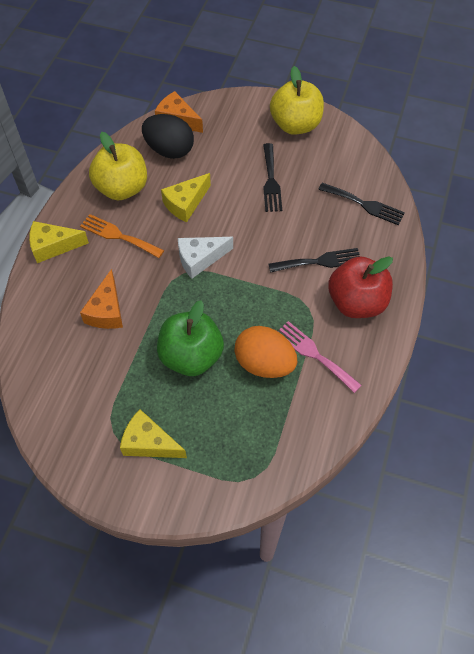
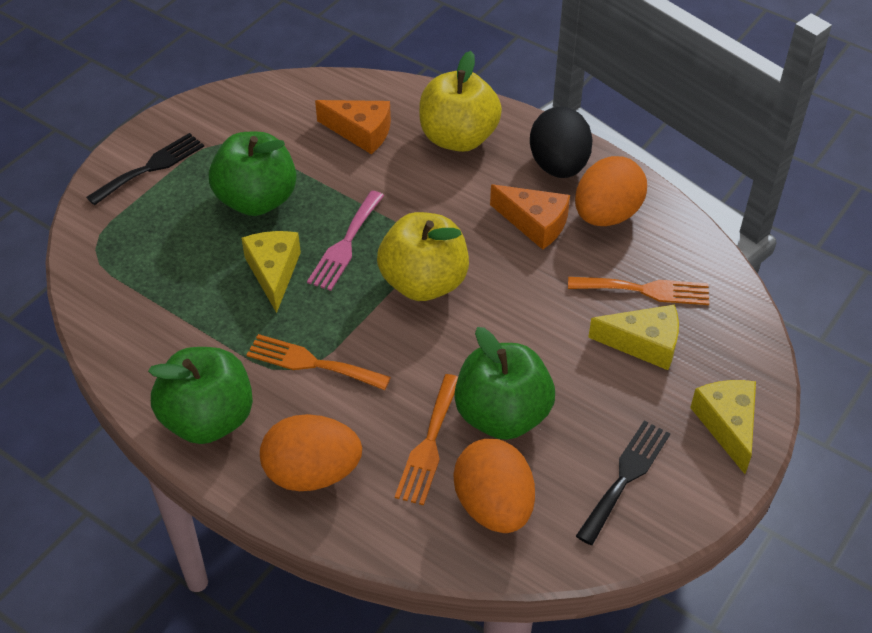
black fork: 3 -> 2
green apple: 1 -> 3
orange egg: 1 -> 3
orange fork: 1 -> 3
red apple: 1 -> 0
white cheese: 1 -> 0

